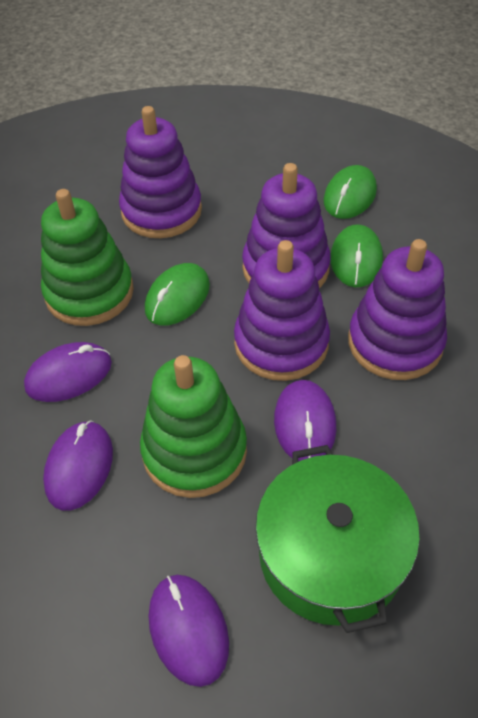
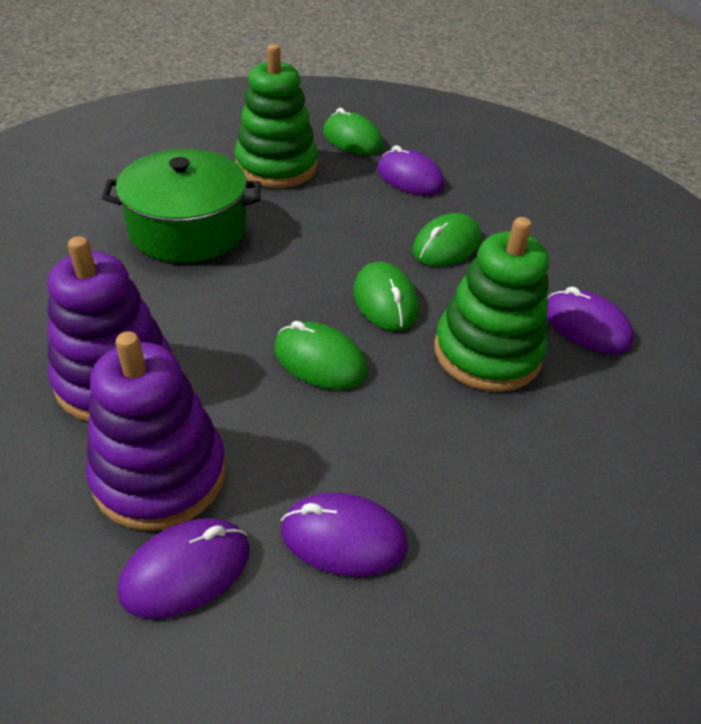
green mouse: 3 -> 4
purple stacking toy: 4 -> 2

